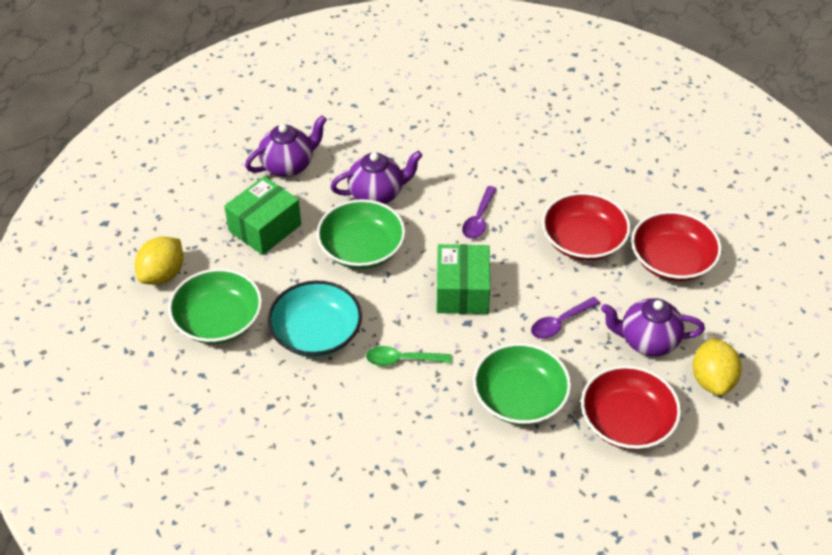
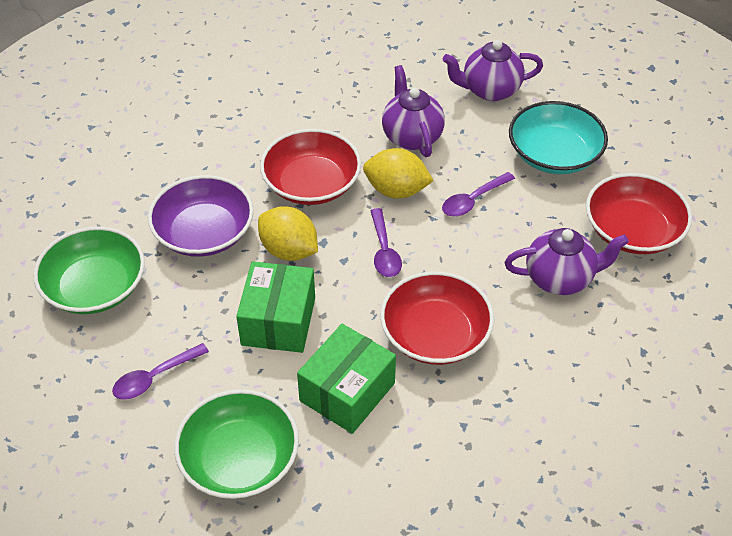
green bowl: 3 -> 2
green spoon: 1 -> 0
purple bowl: 0 -> 1
purple spoon: 2 -> 3

